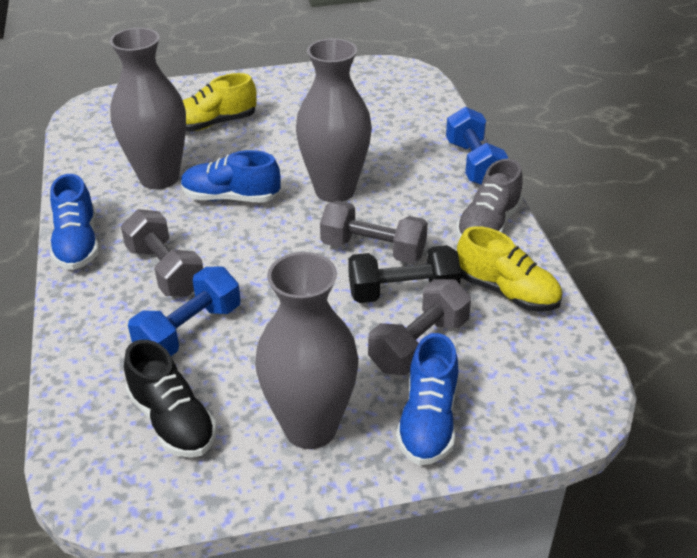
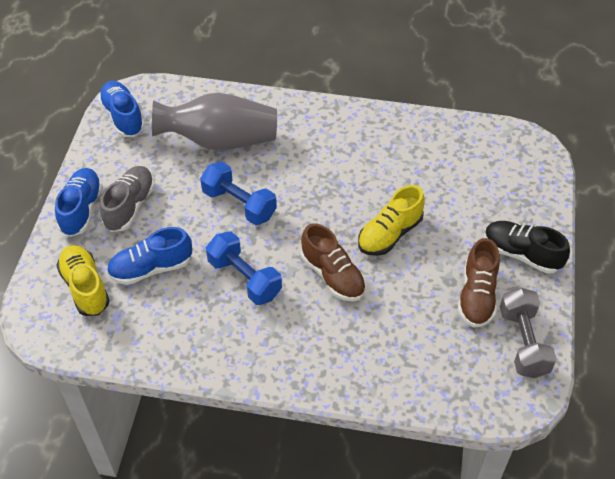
black dumbbell: 1 -> 0
brown shoe: 0 -> 2
grey dumbbell: 3 -> 1
grey vase: 3 -> 1

